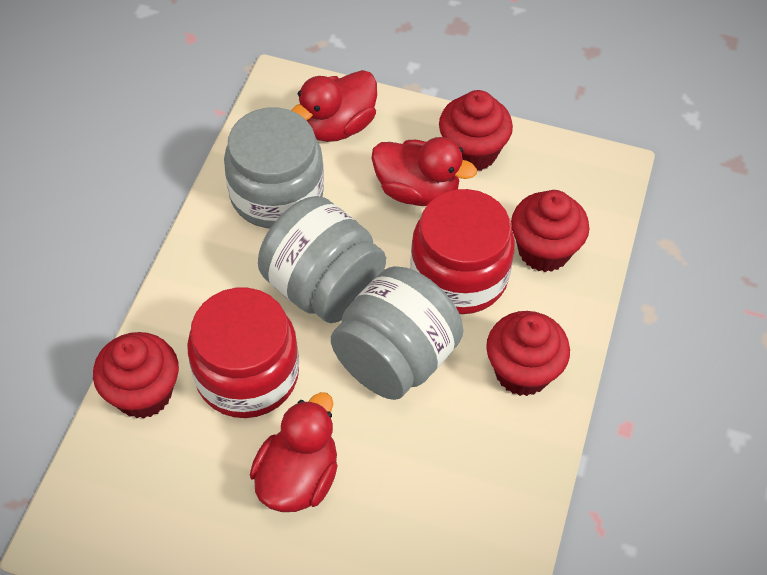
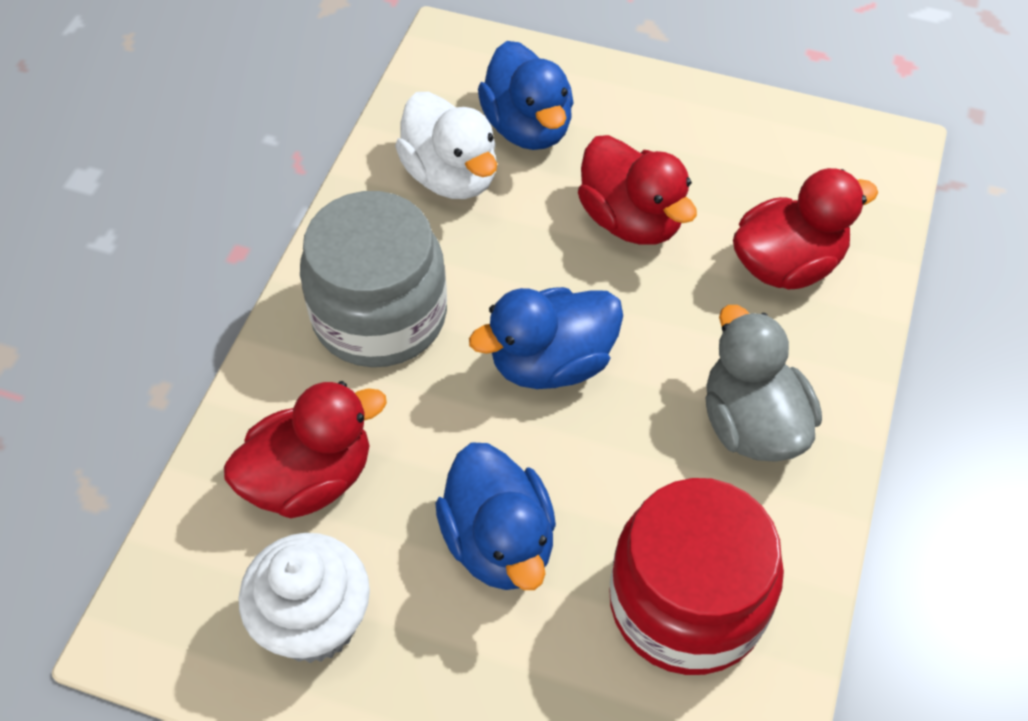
blue duck: 0 -> 3
grey duck: 0 -> 1
grey jar: 3 -> 1
red cupcake: 4 -> 0
red jar: 2 -> 1
white cupcake: 0 -> 1
white duck: 0 -> 1

